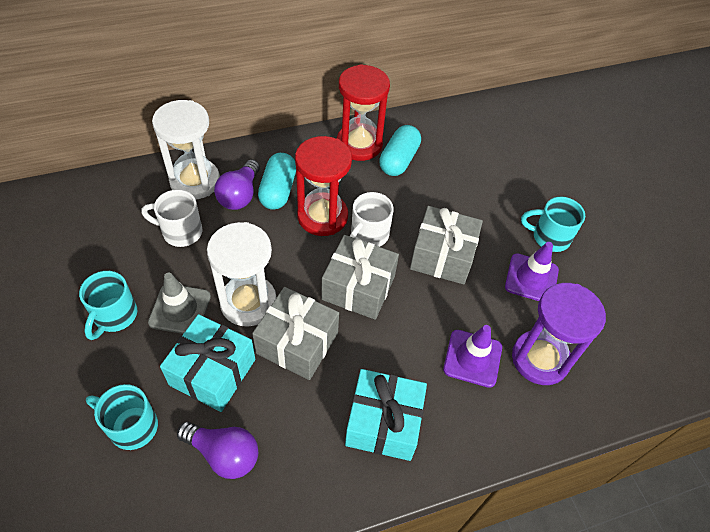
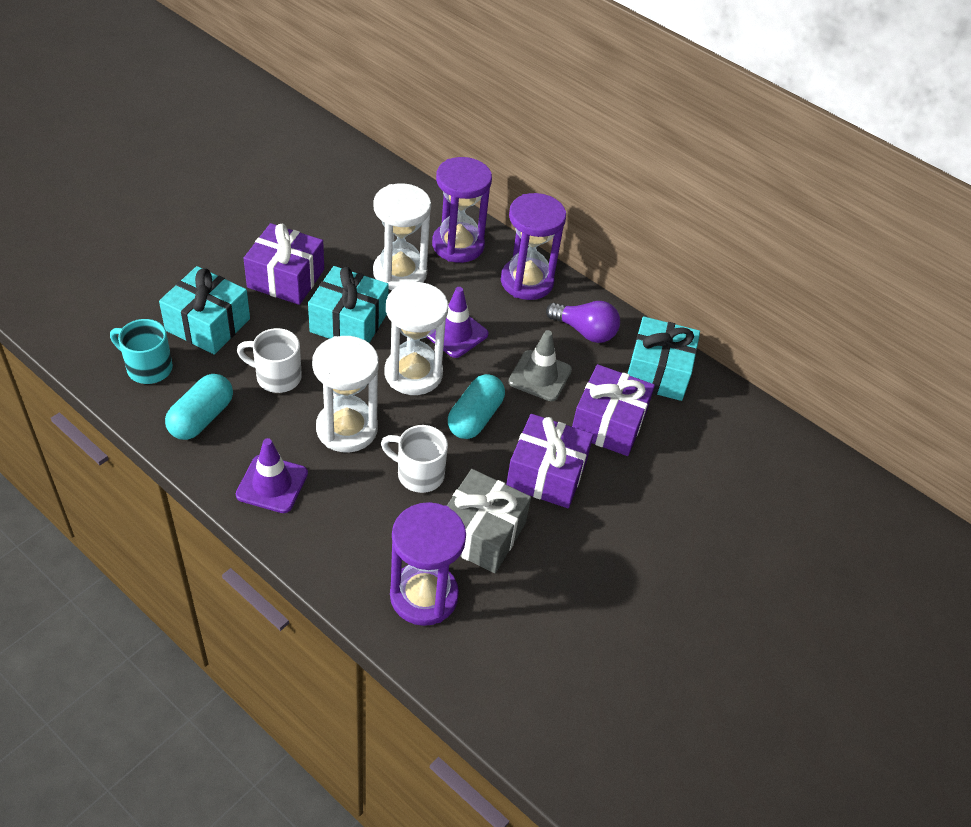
grey gift: 3 -> 1
purple gift: 0 -> 3
purple hourglass: 1 -> 3
purple light bulb: 2 -> 1
red hourglass: 2 -> 0
turquoise gift: 2 -> 3
turquoise mug: 3 -> 1
white hourglass: 2 -> 3

